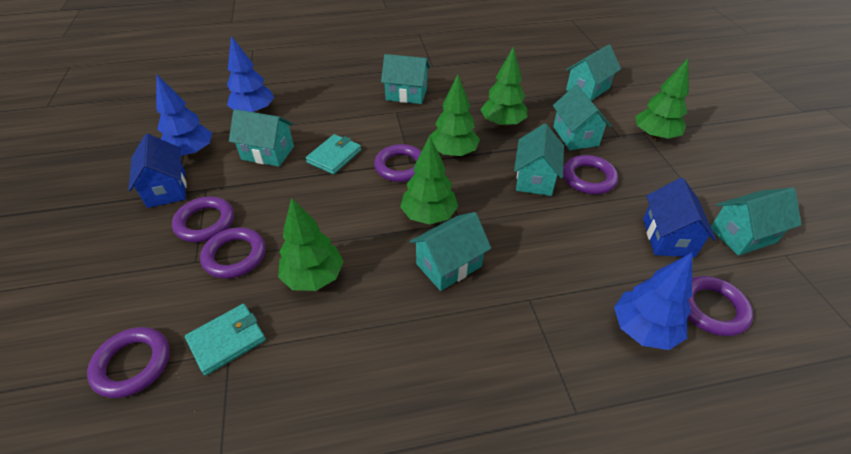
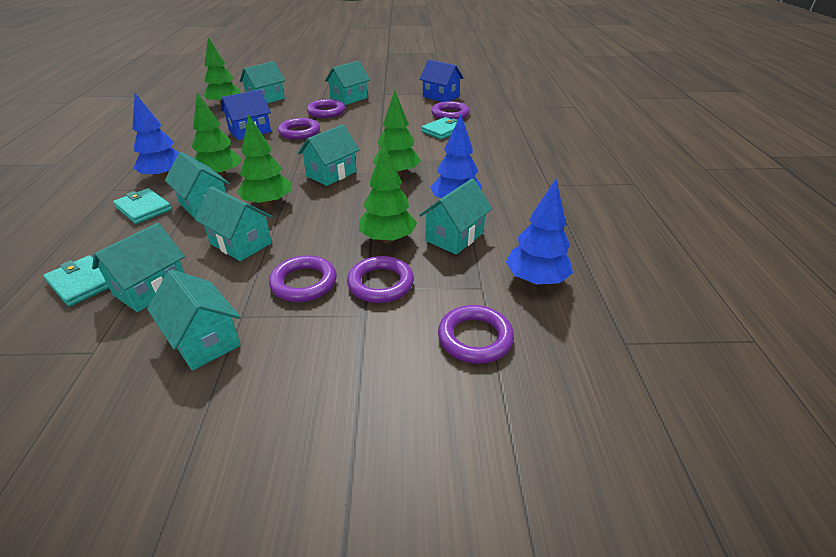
turquoise house: 7 -> 8
turquoise wallet: 2 -> 3

